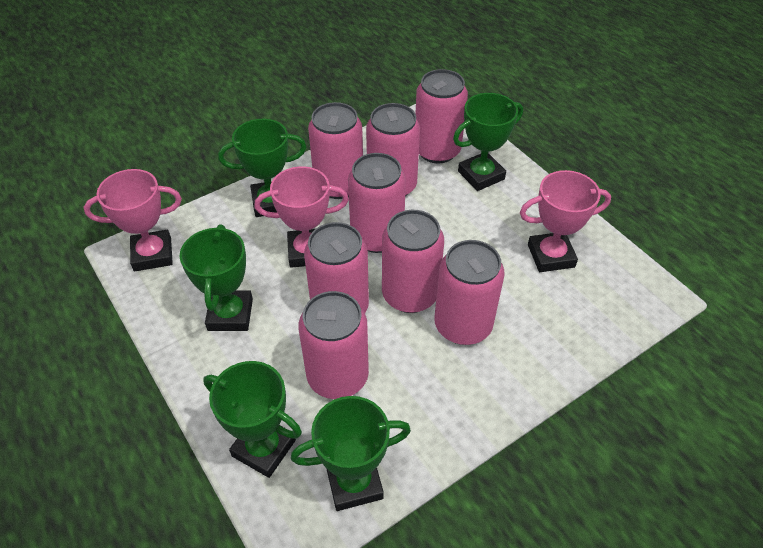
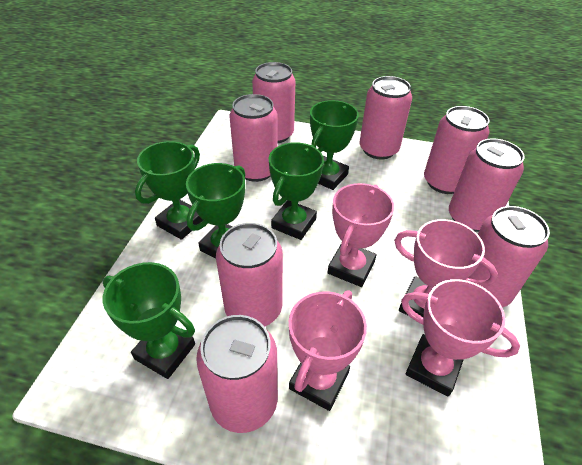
pink trophy: 3 -> 4

